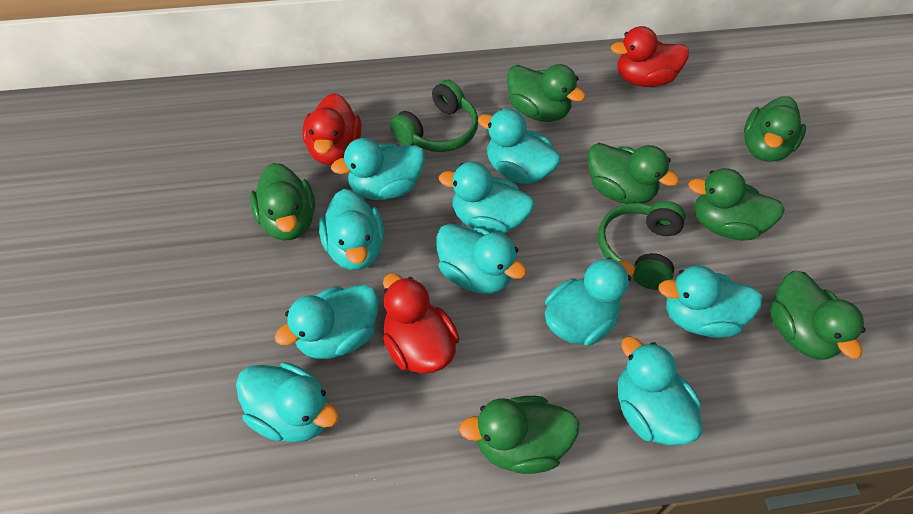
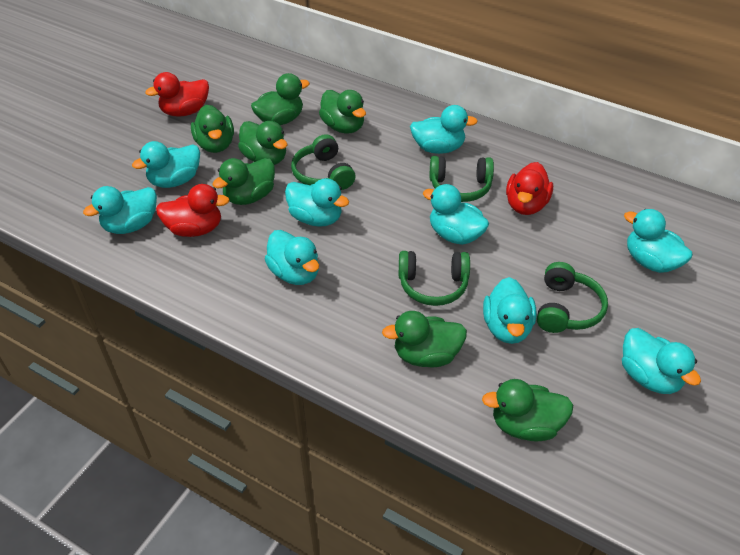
green headphones: 2 -> 4
turquoise duck: 10 -> 9

